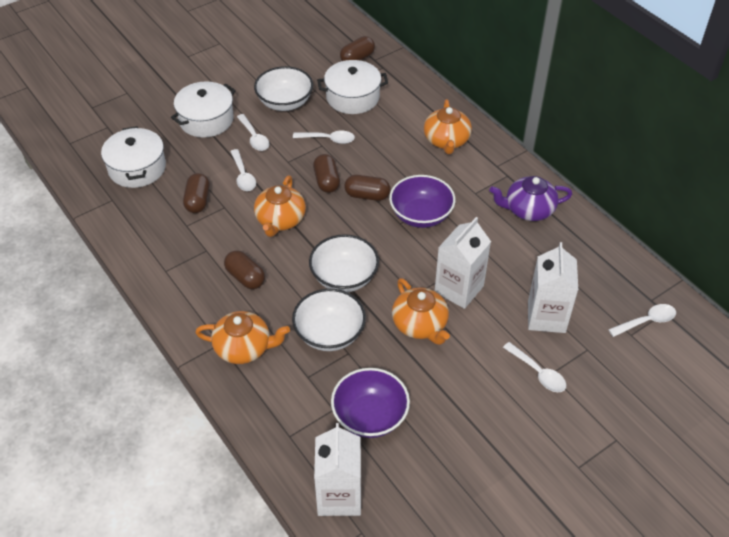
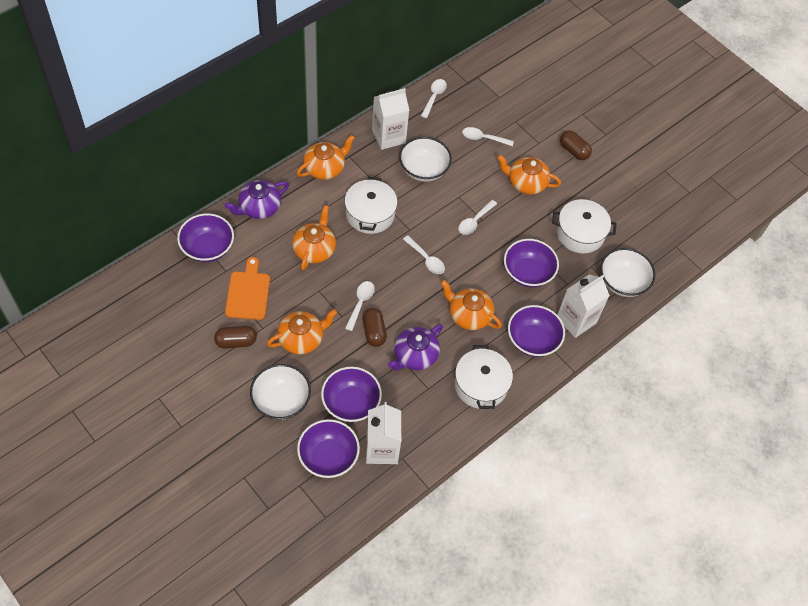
brown capsule: 5 -> 3
orange cutting board: 0 -> 1
orange teapot: 4 -> 5
purple bowl: 2 -> 5
purple teapot: 1 -> 2

